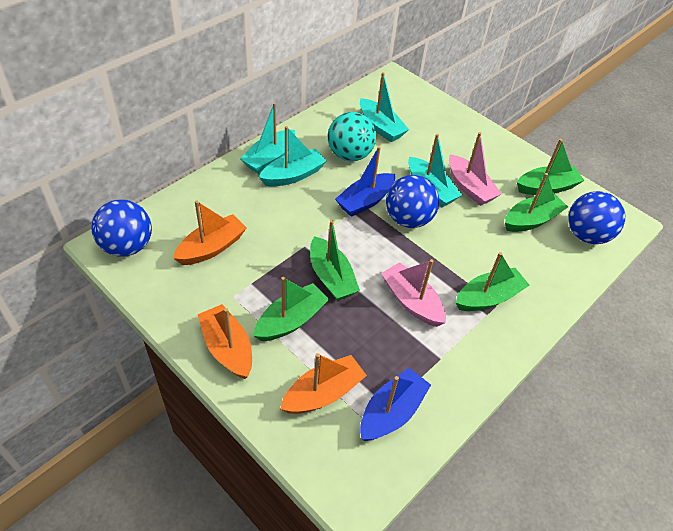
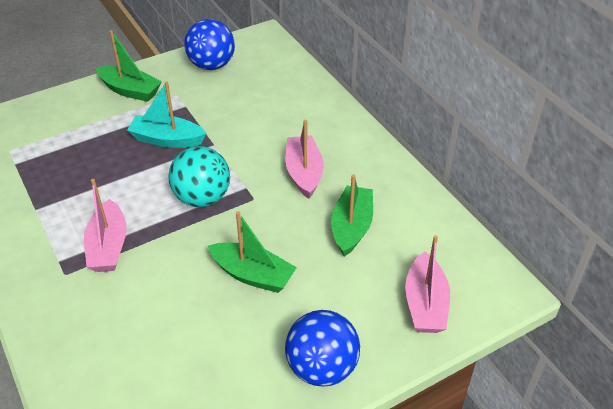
blue ball: 3 -> 2
blue boat: 2 -> 0
green boat: 5 -> 3
orange boat: 3 -> 0
pink boat: 2 -> 3
turquoise boat: 4 -> 1

